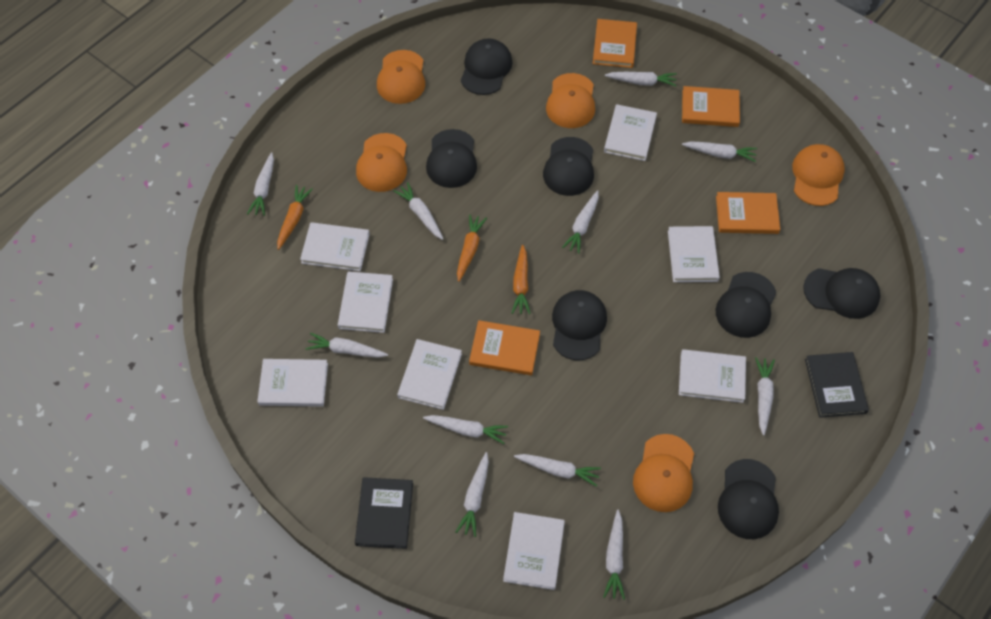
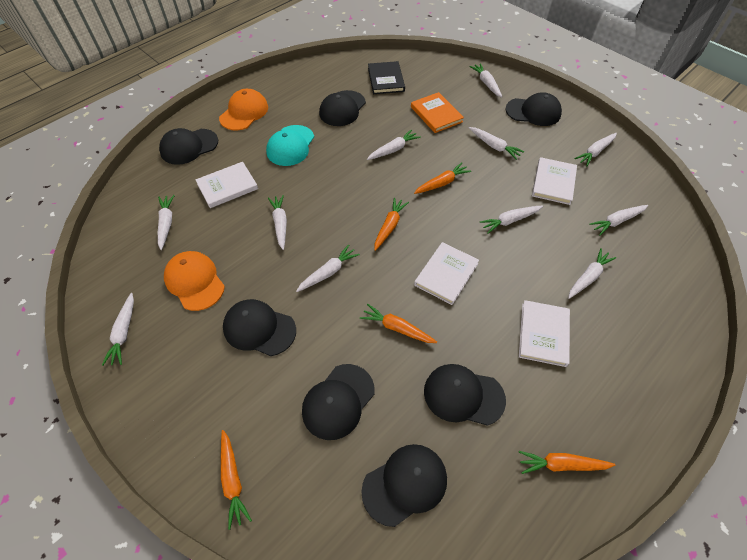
black book: 2 -> 1
orange book: 4 -> 1
orange cap: 5 -> 2
orange carrot: 3 -> 5
turquoise cap: 0 -> 1
white book: 8 -> 4

